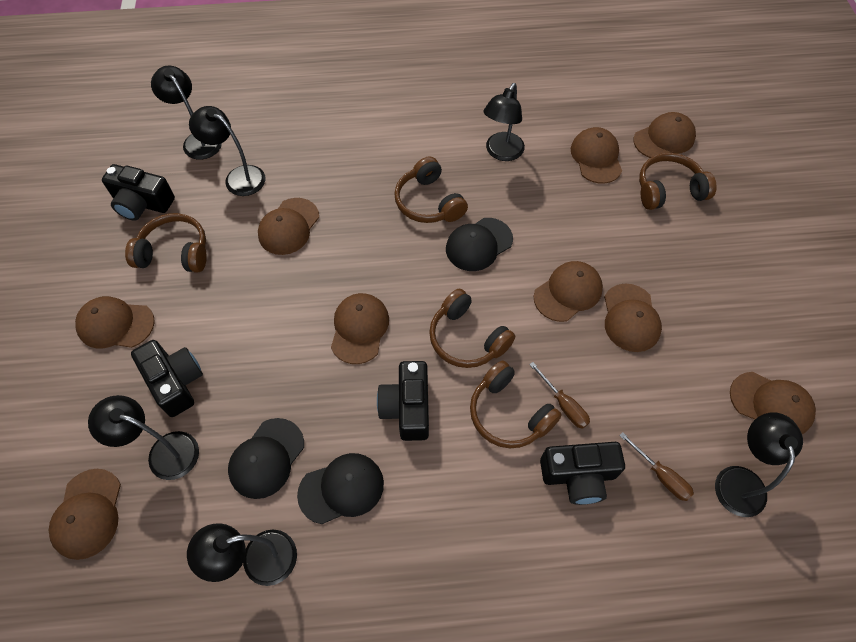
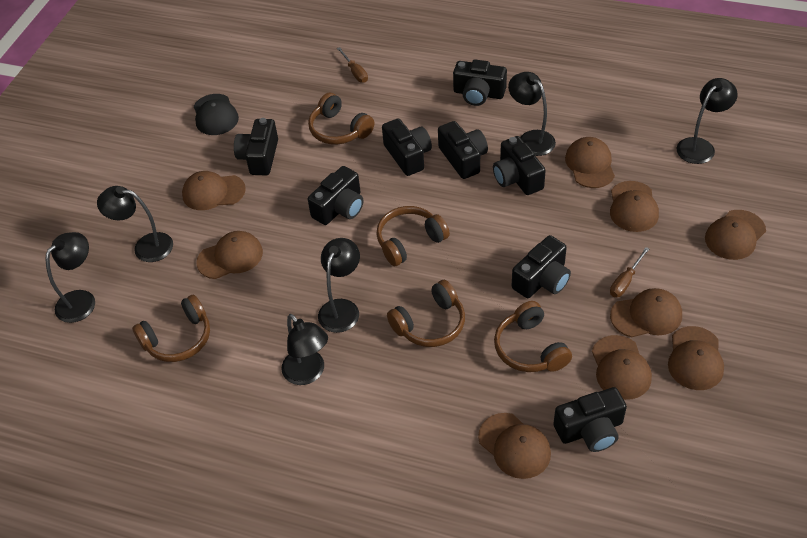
black camera: 4 -> 8
black cap: 3 -> 1

